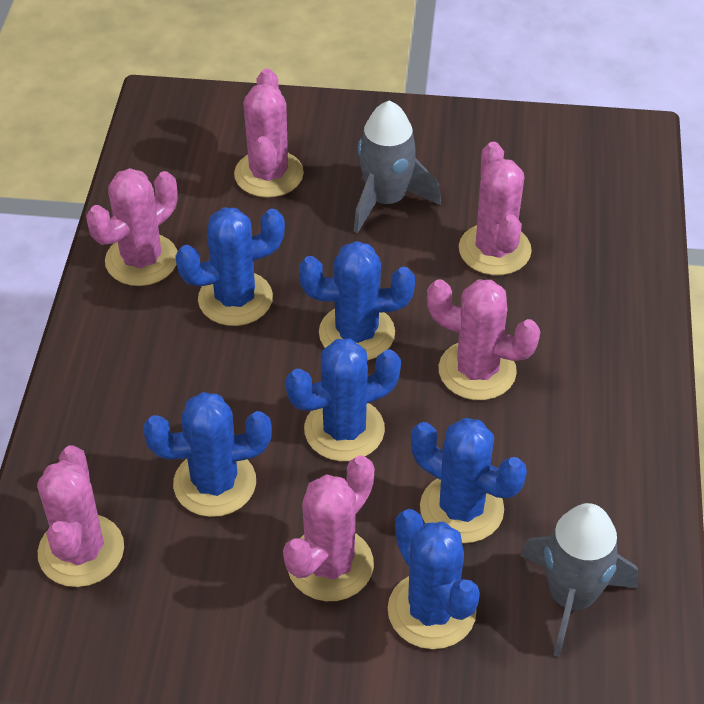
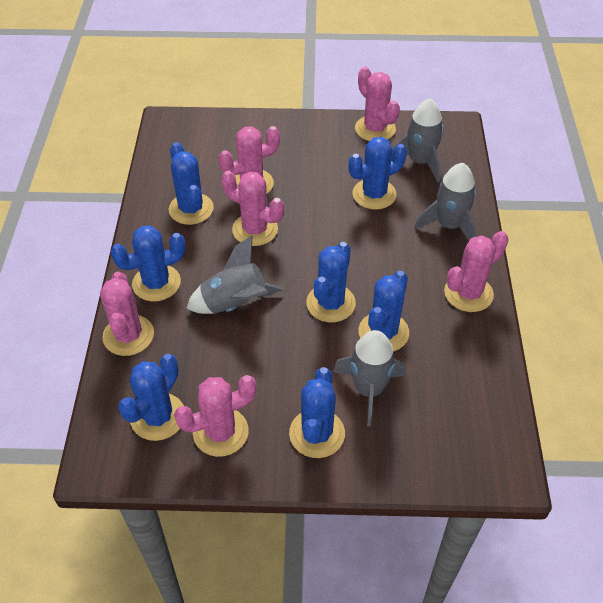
blue cactus: 6 -> 7
grey rocket: 2 -> 4

